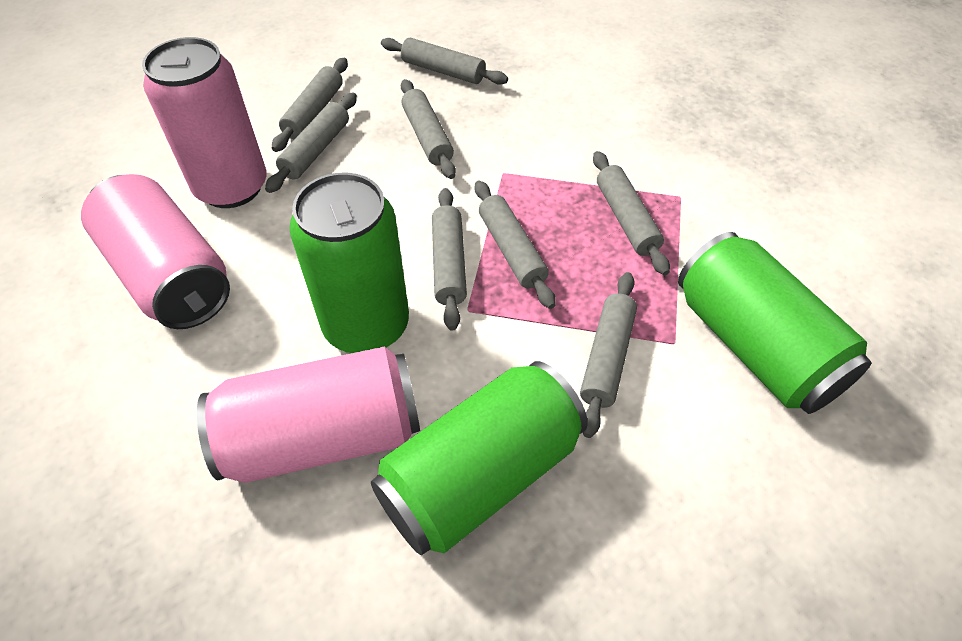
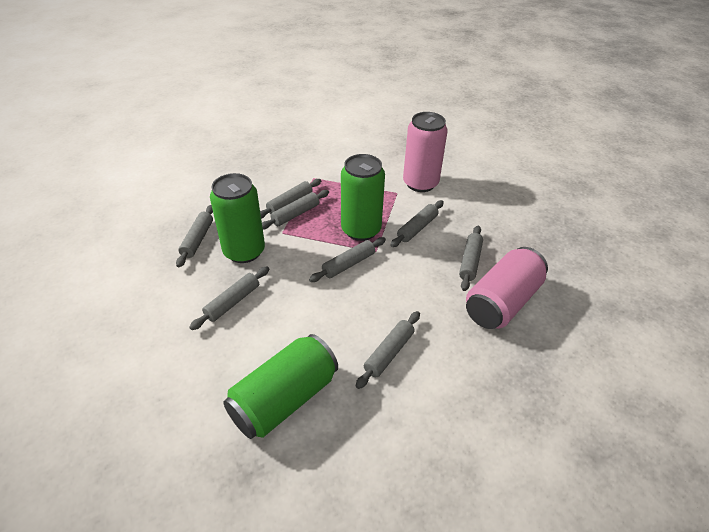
pink can: 3 -> 2

